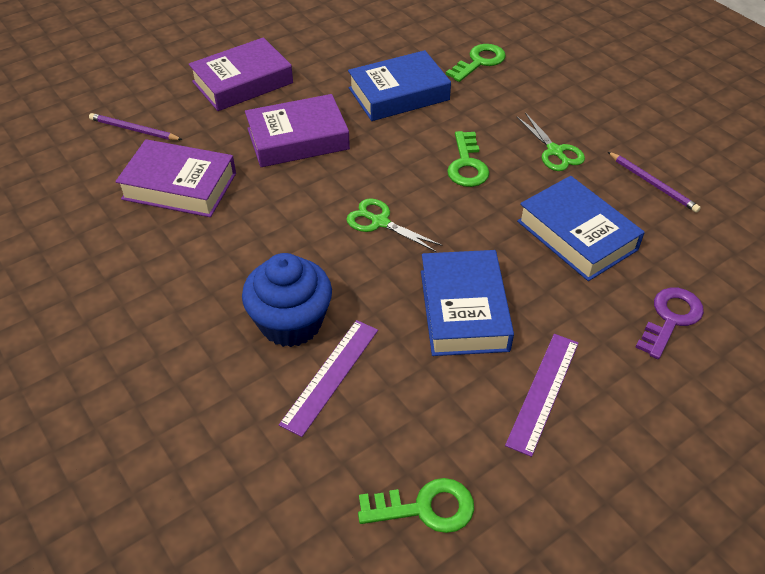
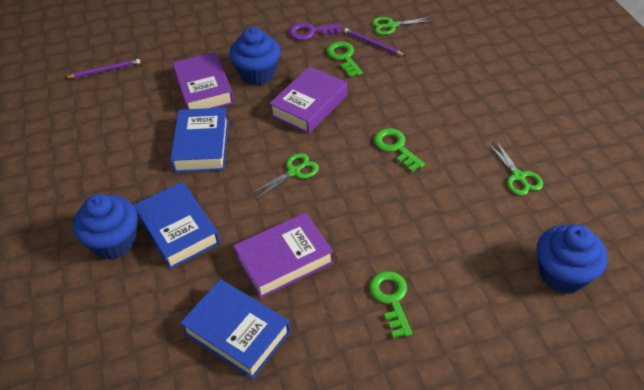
blue cupcake: 1 -> 3
green scissors: 2 -> 3
purple ruler: 2 -> 0

